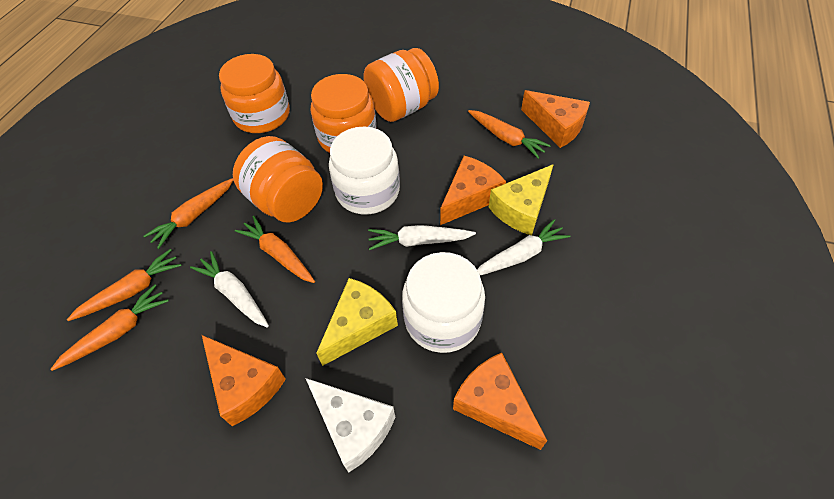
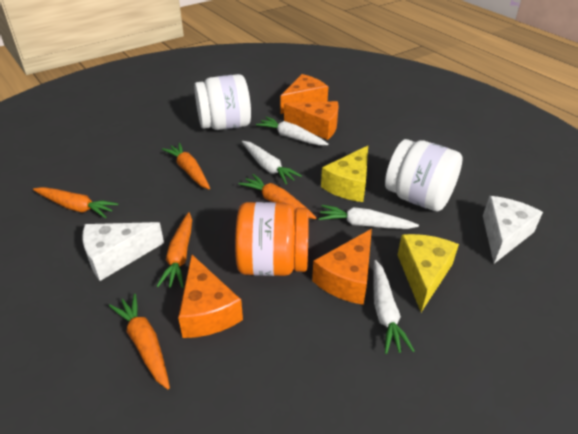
orange jar: 4 -> 1
white carrot: 3 -> 4
white cheese: 1 -> 2

